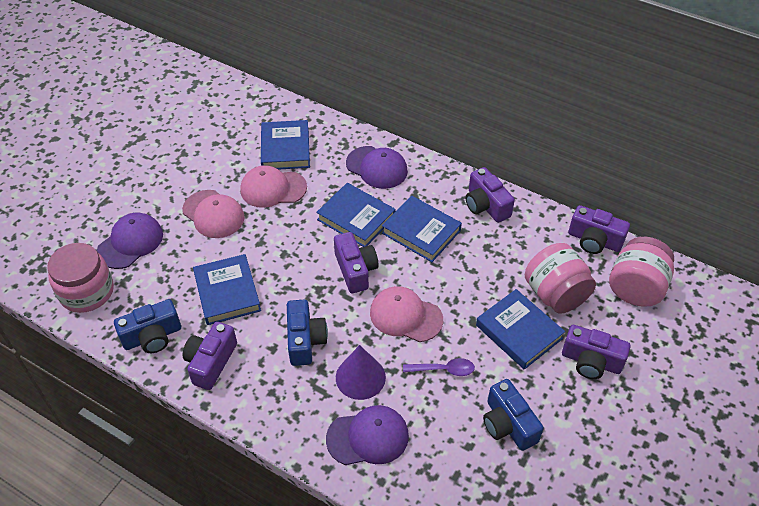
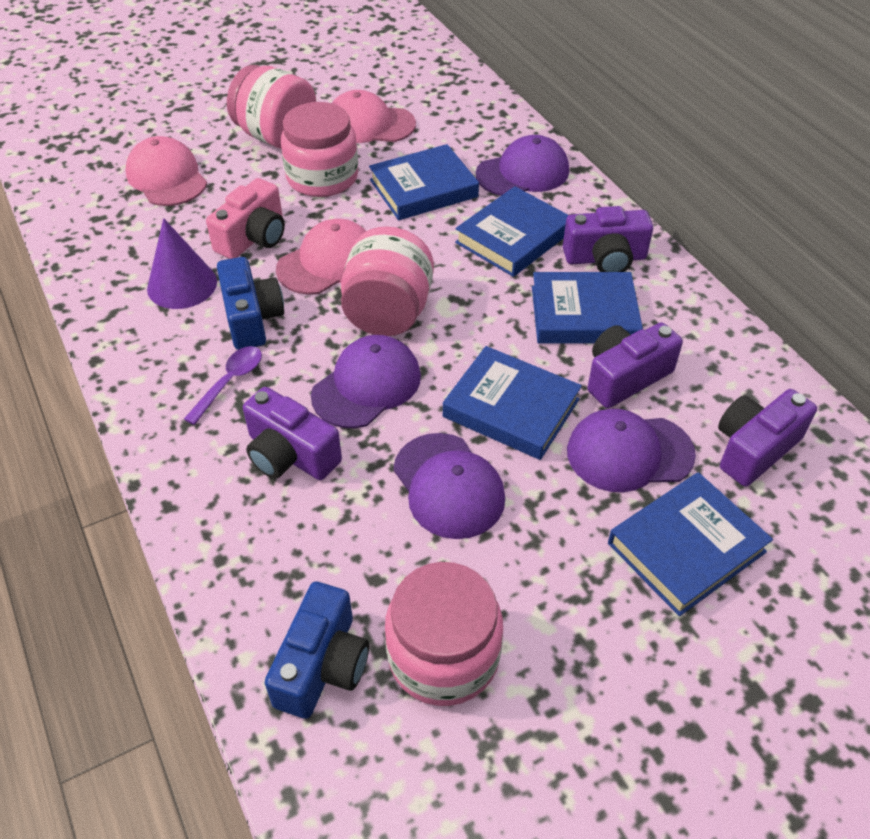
blue camera: 3 -> 2
pink camera: 0 -> 1
pink jar: 3 -> 4
purple camera: 5 -> 4
purple cap: 3 -> 4

